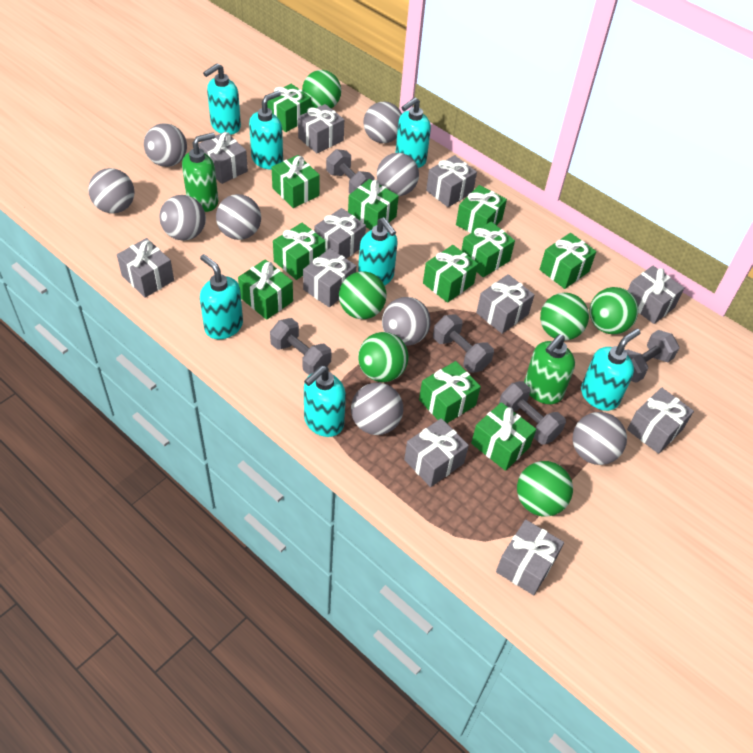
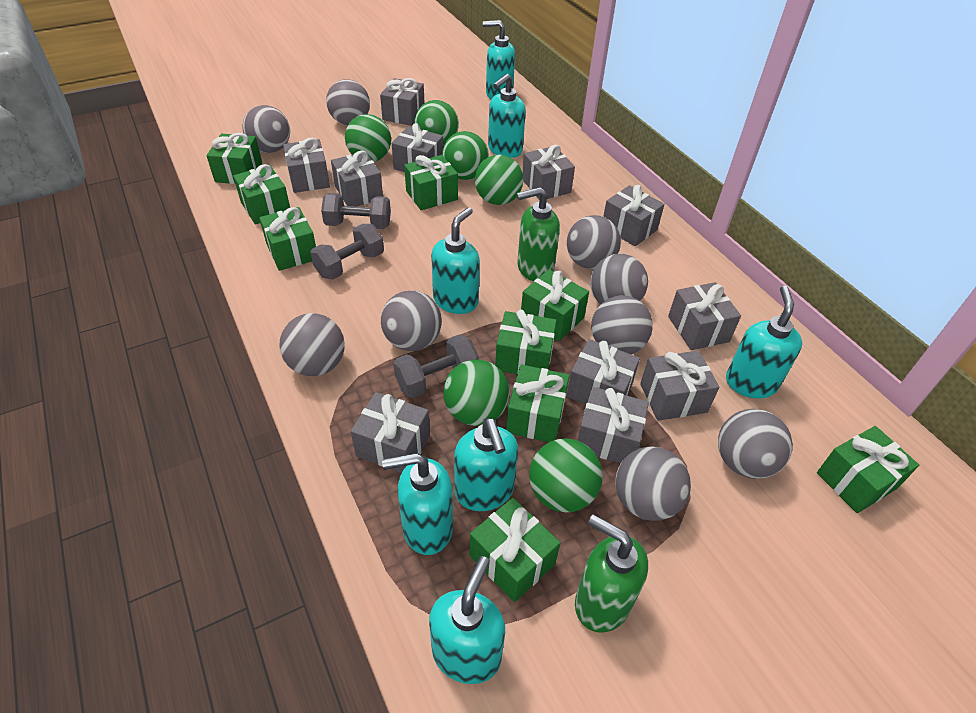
green gift: 11 -> 9
grey dumbbell: 5 -> 3

